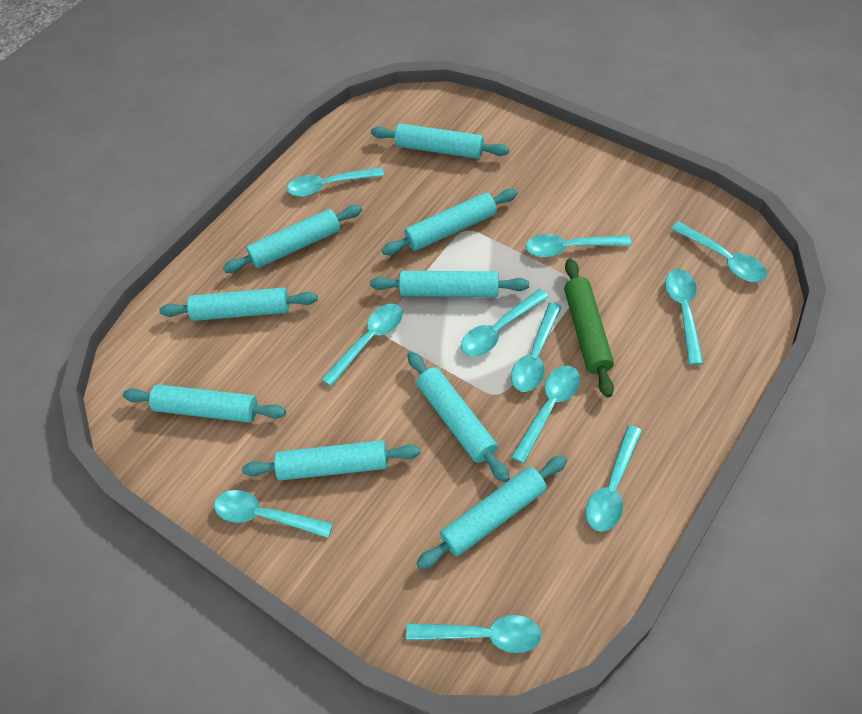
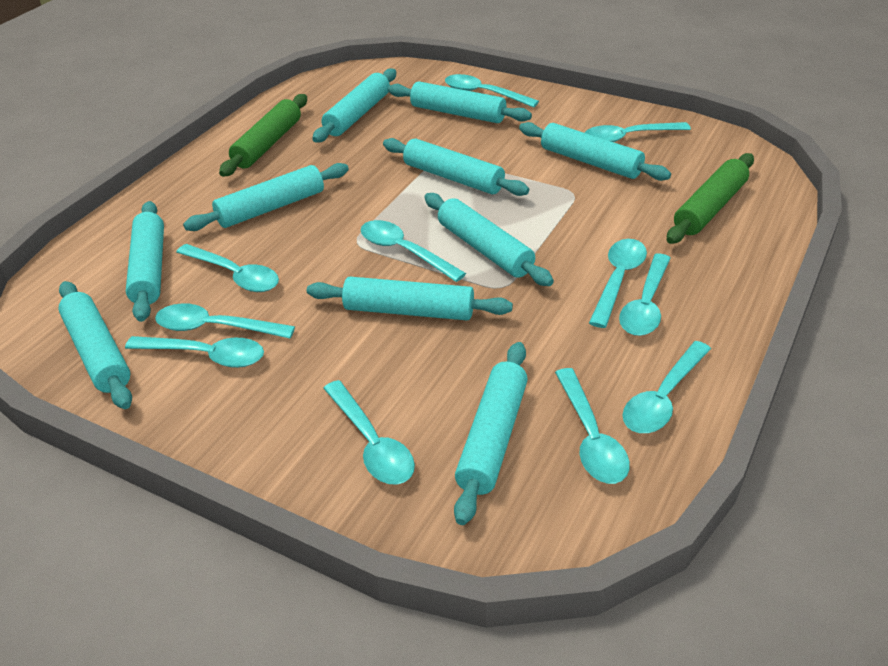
green rolling pin: 1 -> 2
turquoise rolling pin: 9 -> 10

